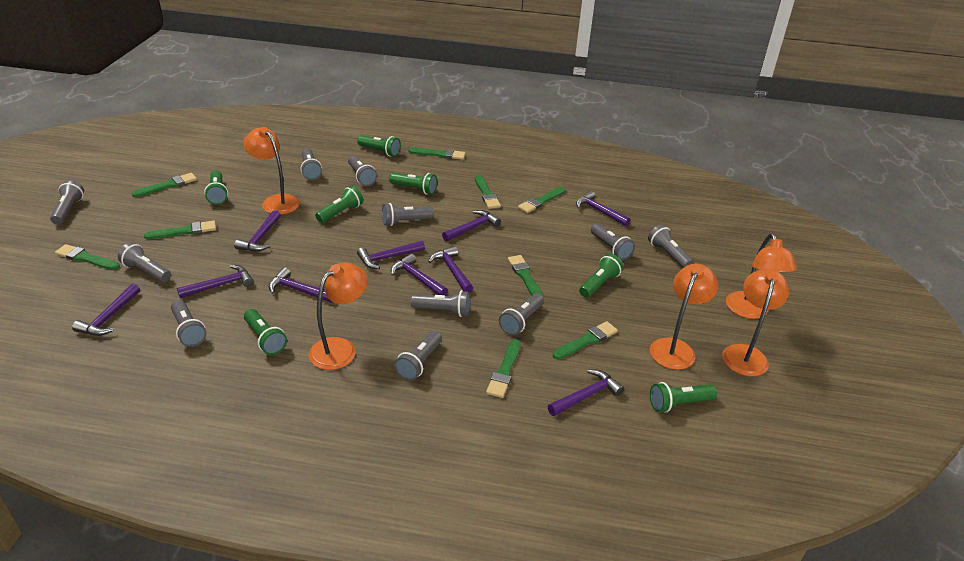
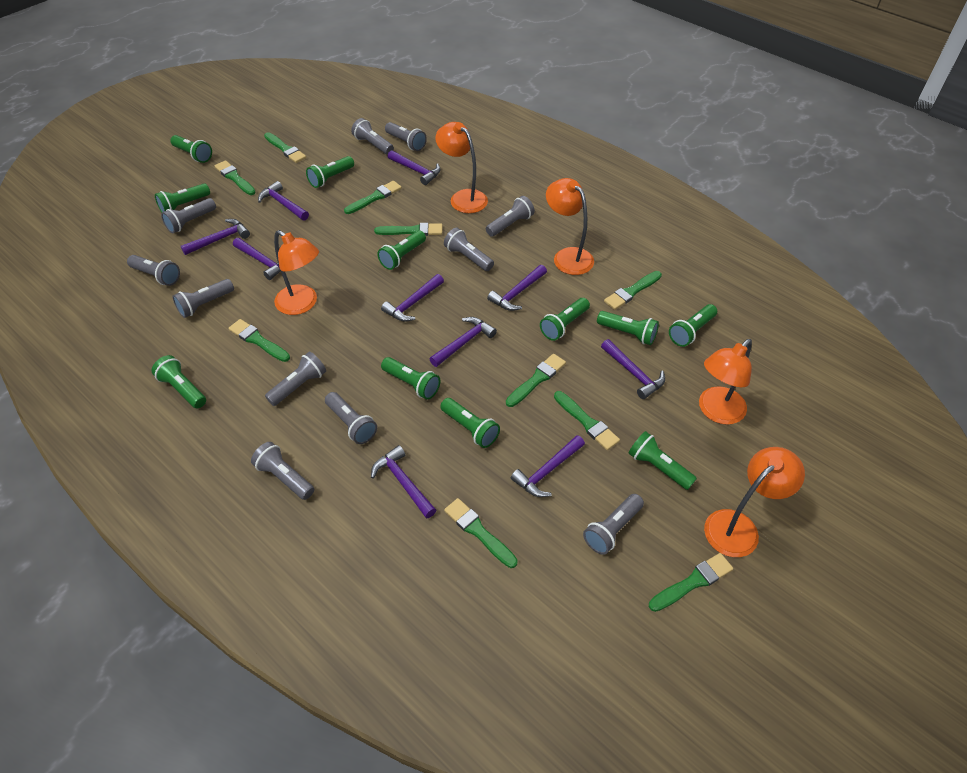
green brush: 9 -> 10
green flashlight: 7 -> 11

